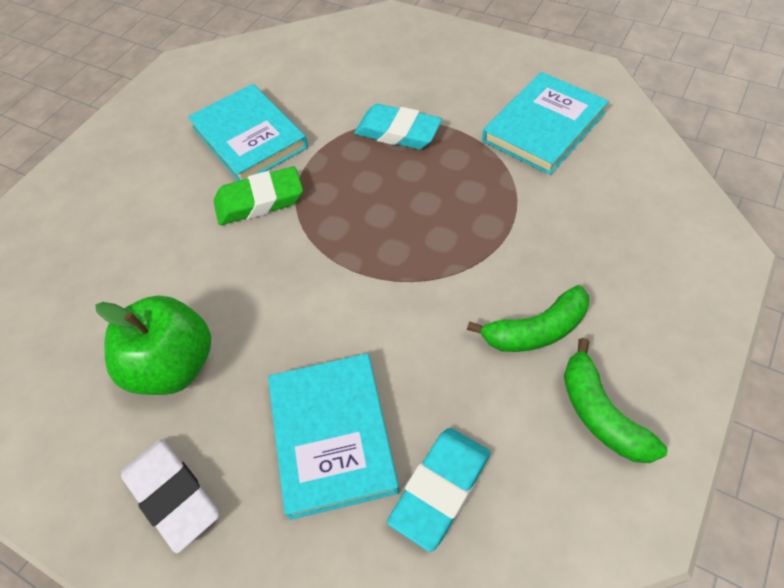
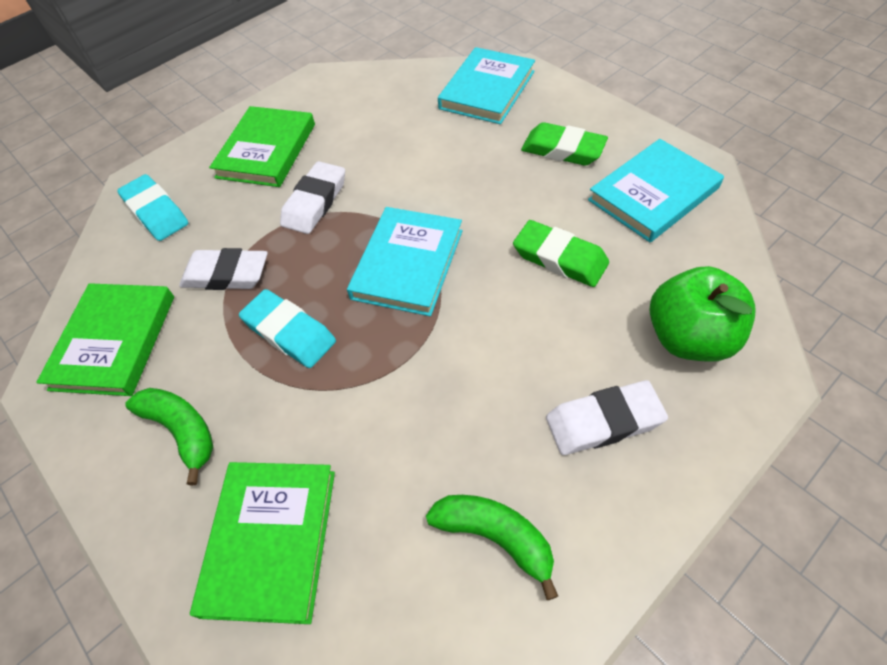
green book: 0 -> 3
green eraser: 1 -> 2
white eraser: 1 -> 3

